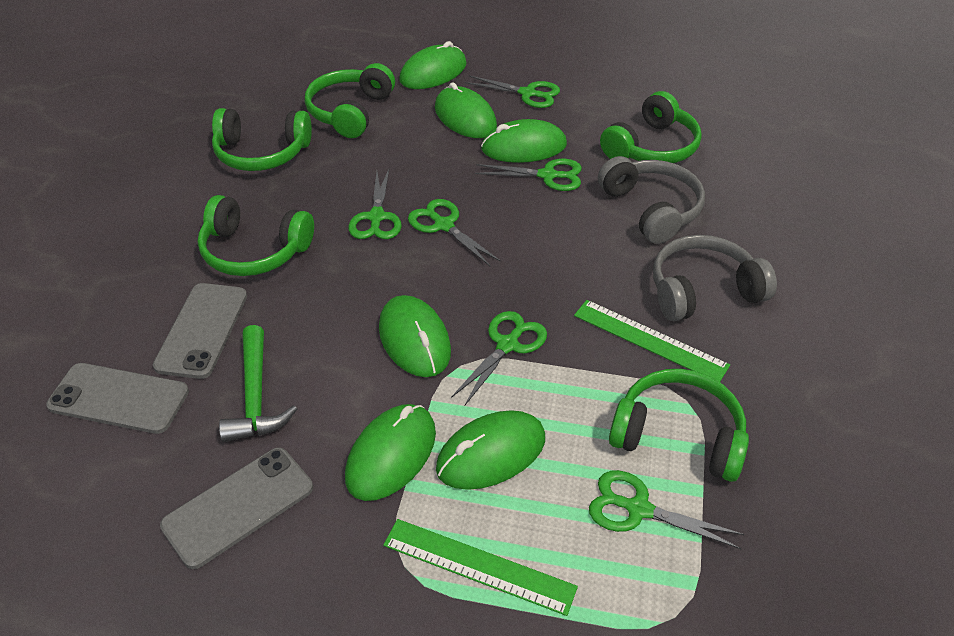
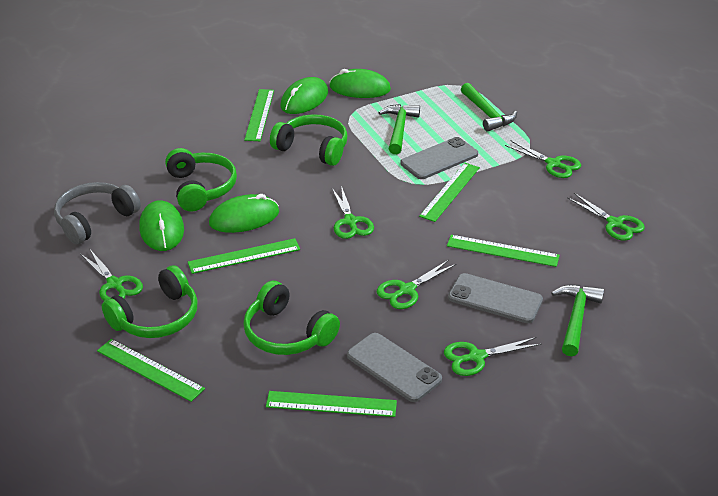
green hammer: 1 -> 3
green headphones: 5 -> 4
green mouse: 6 -> 4
green ruler: 2 -> 6
grey headphones: 2 -> 1

